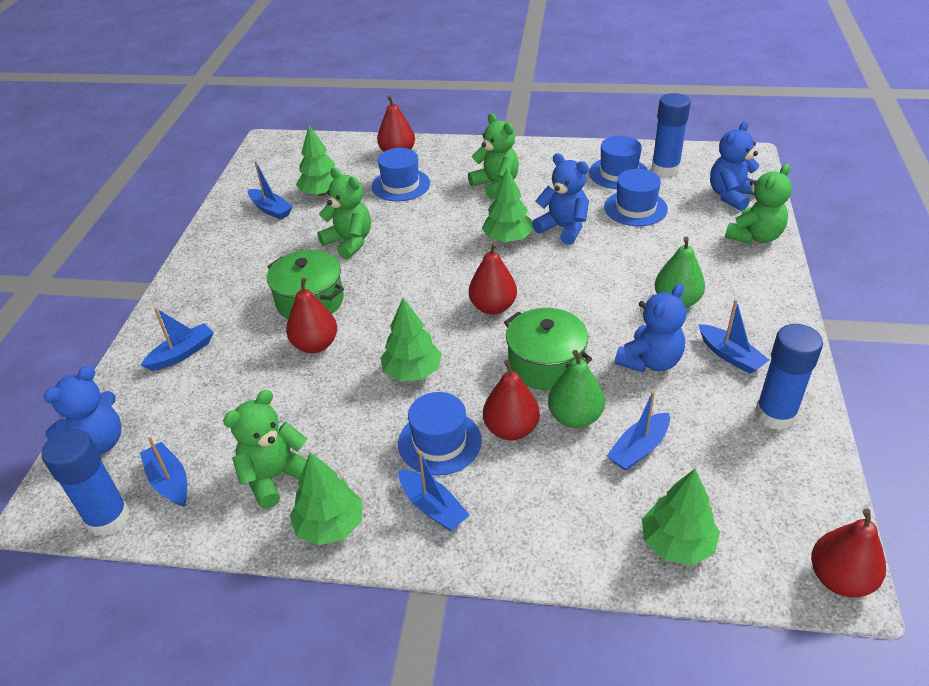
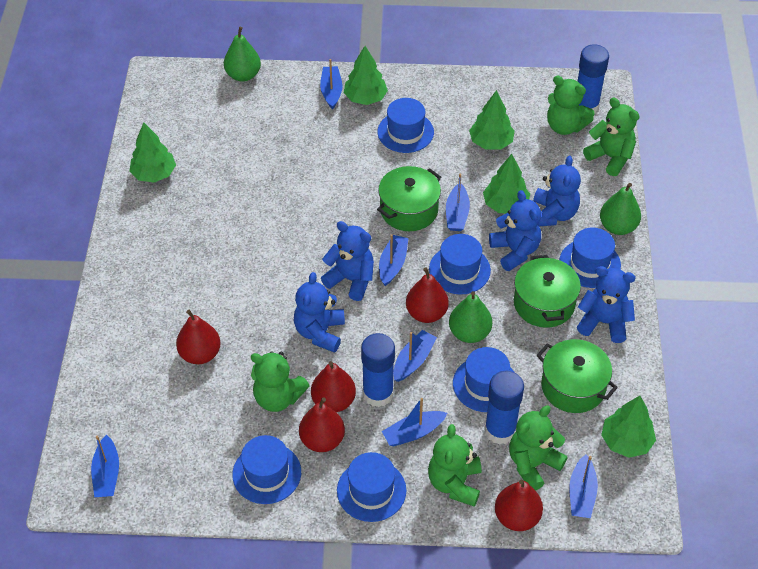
blue boat: 6 -> 7
blue hat: 4 -> 6
blue teddy bear: 4 -> 5
green pear: 2 -> 3
green pot: 2 -> 3
green teddy bear: 4 -> 5

